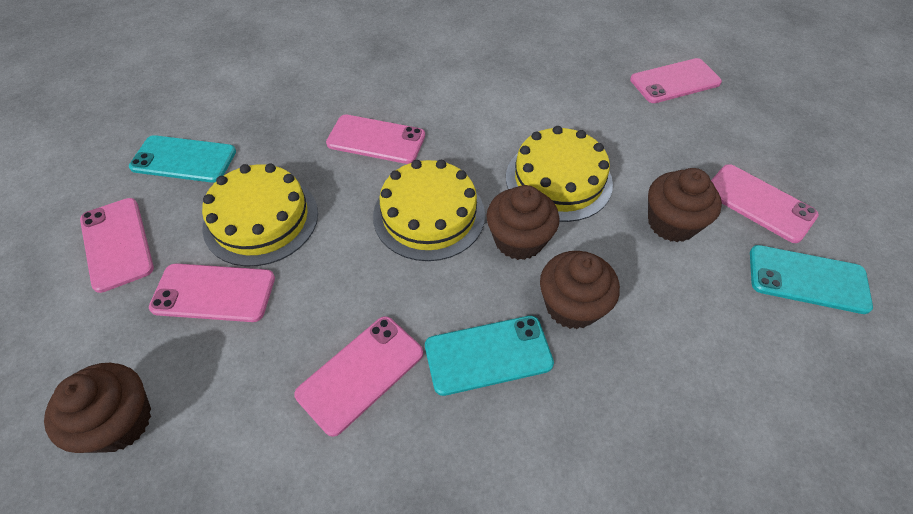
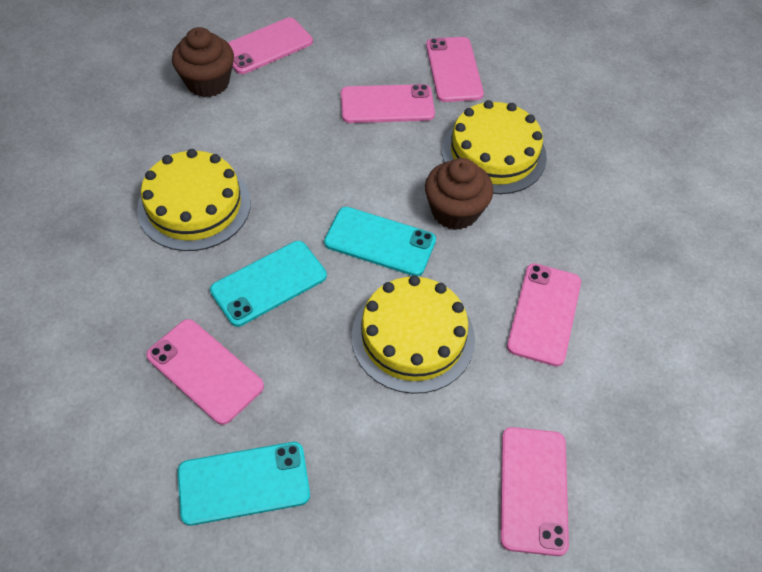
brown cupcake: 4 -> 2

